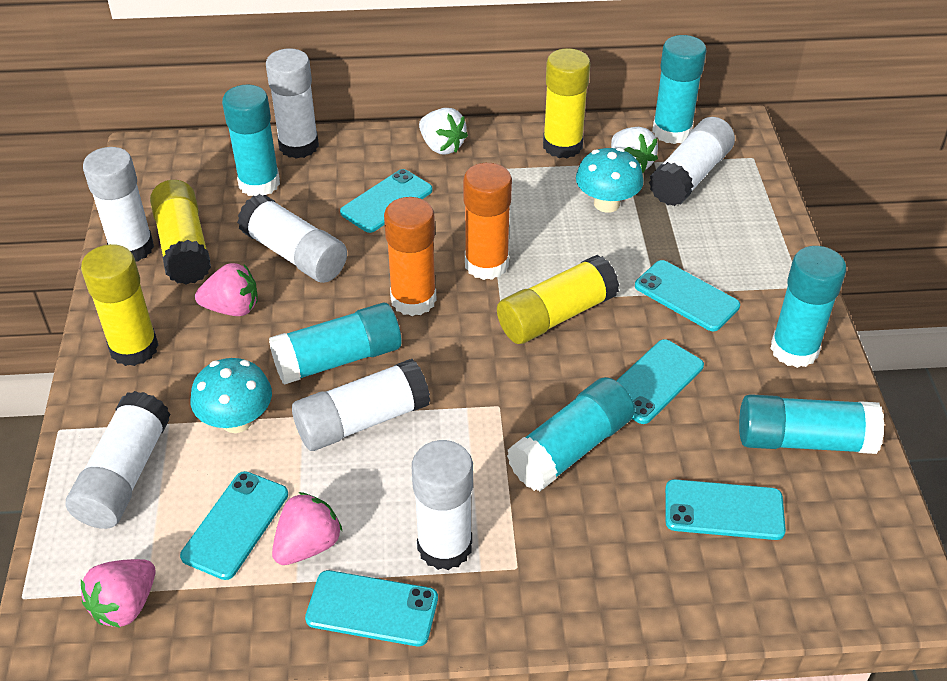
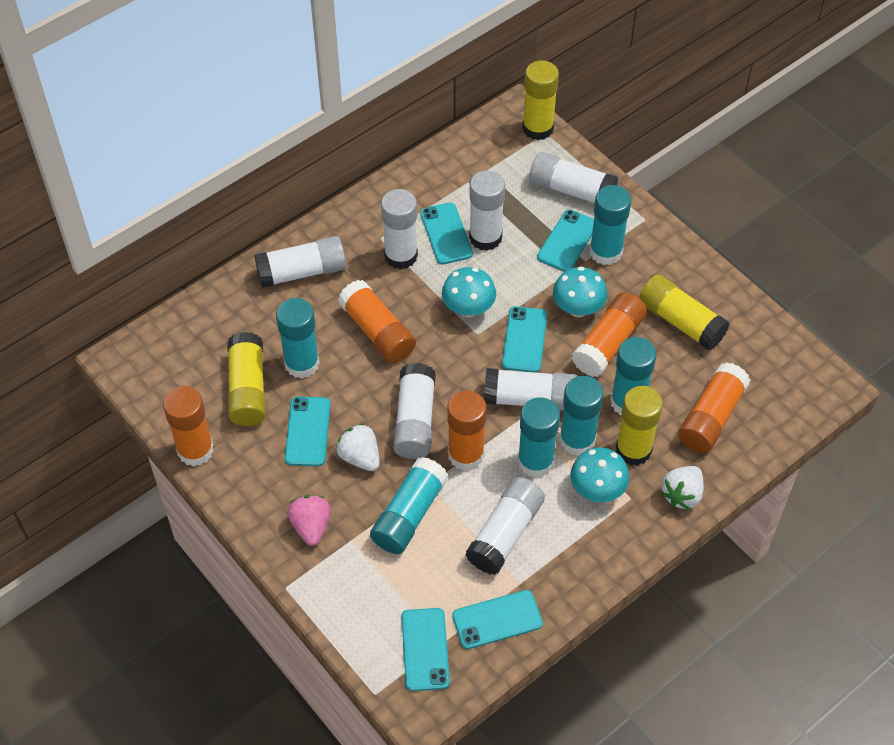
orange glue stick: 2 -> 5
pink strawberry: 3 -> 1
turquoise mushroom: 2 -> 3

